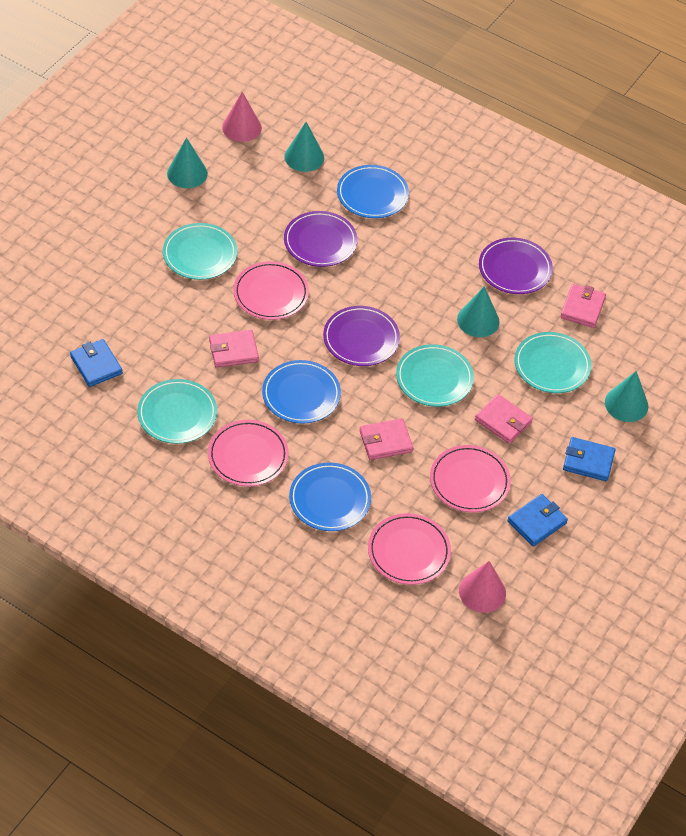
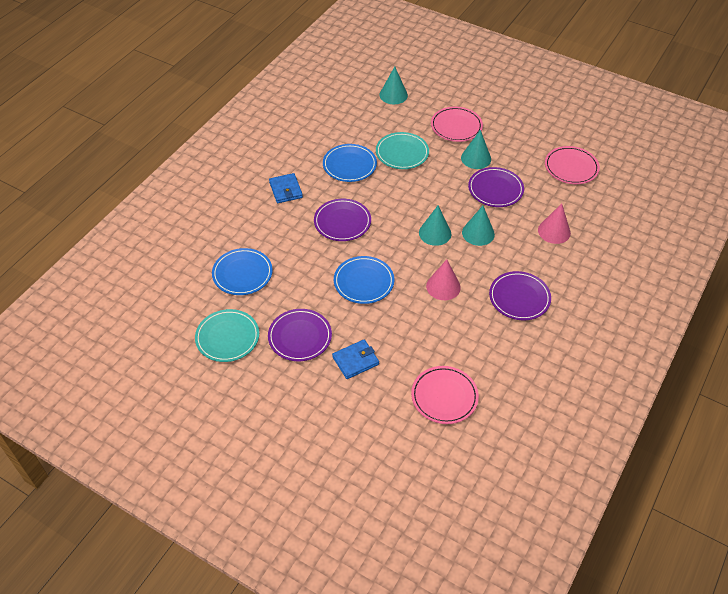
blue wallet: 3 -> 2
pink plate: 4 -> 3
pink wallet: 4 -> 0
purple plate: 3 -> 4
turquoise plate: 4 -> 2

